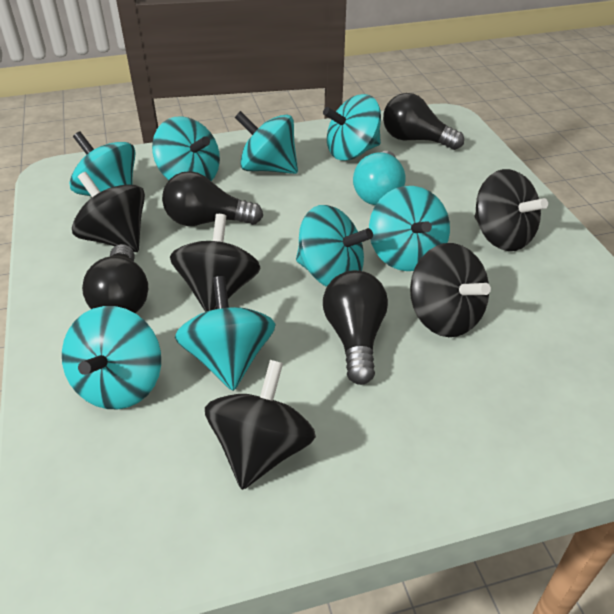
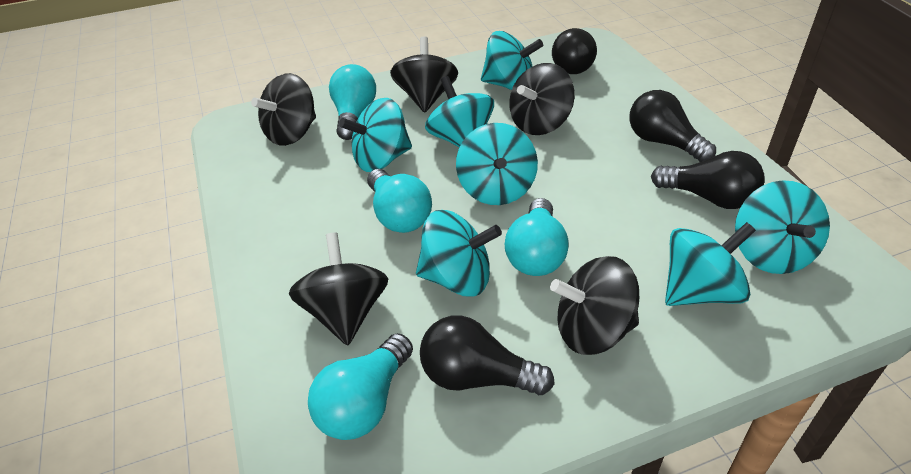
turquoise light bulb: 1 -> 4
turquoise spinning top: 8 -> 7

